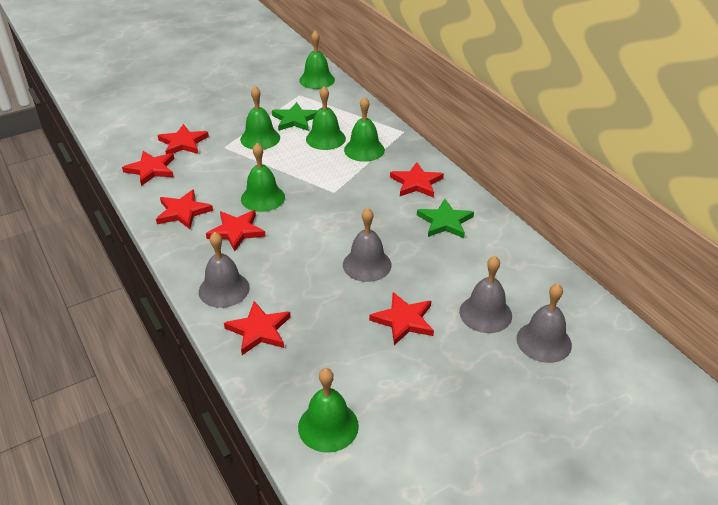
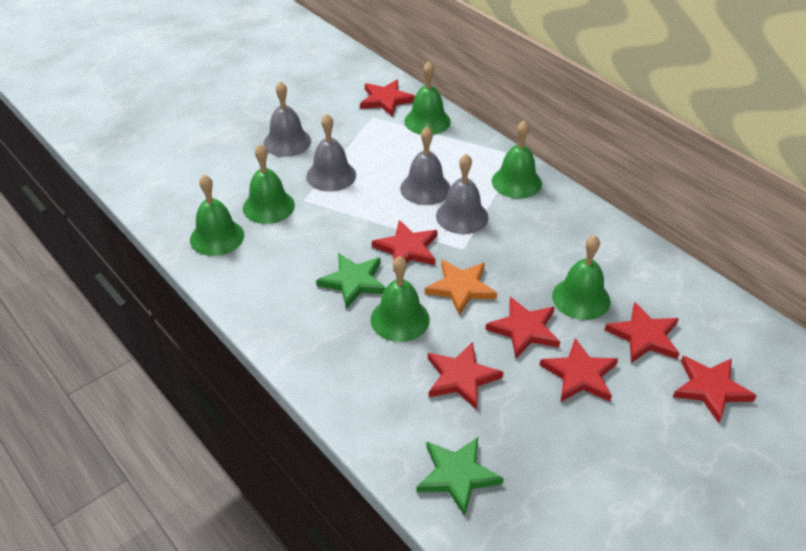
orange star: 0 -> 1

